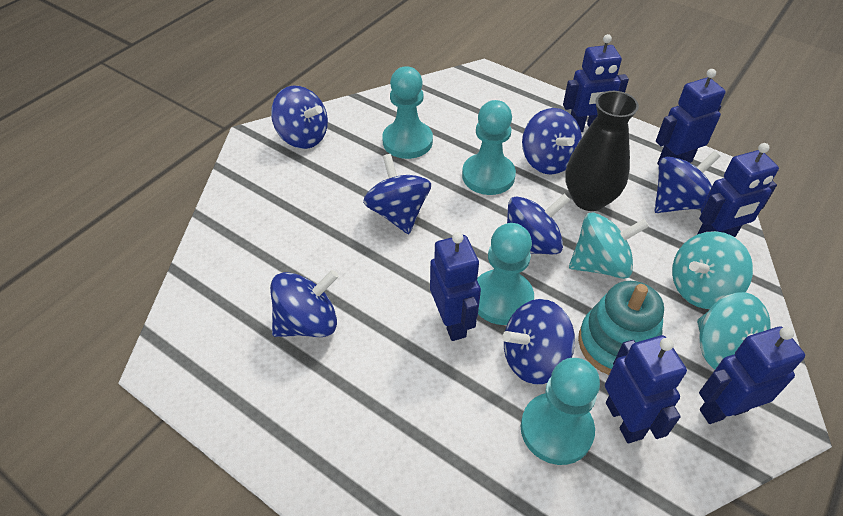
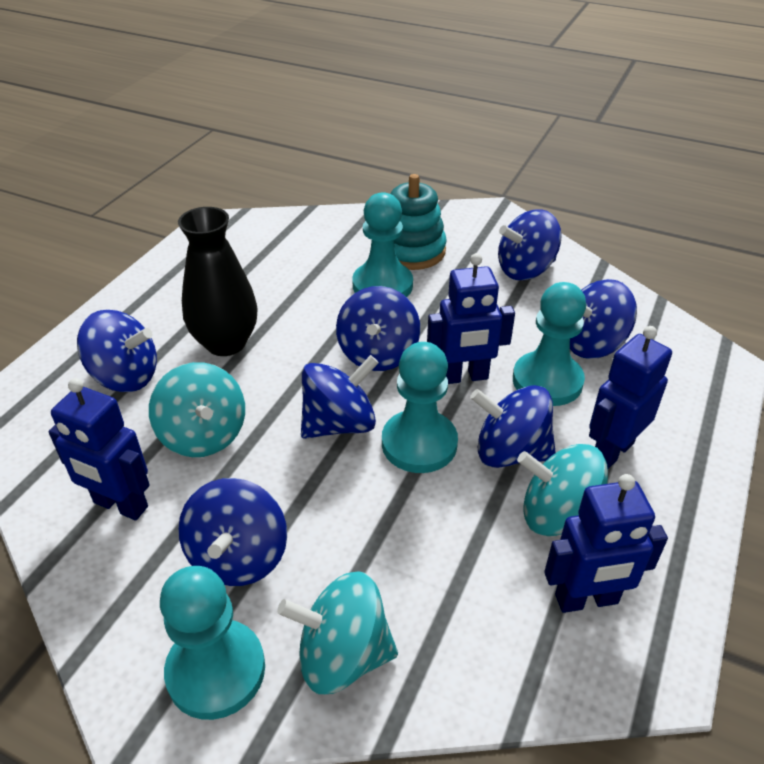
blue robot: 6 -> 4

